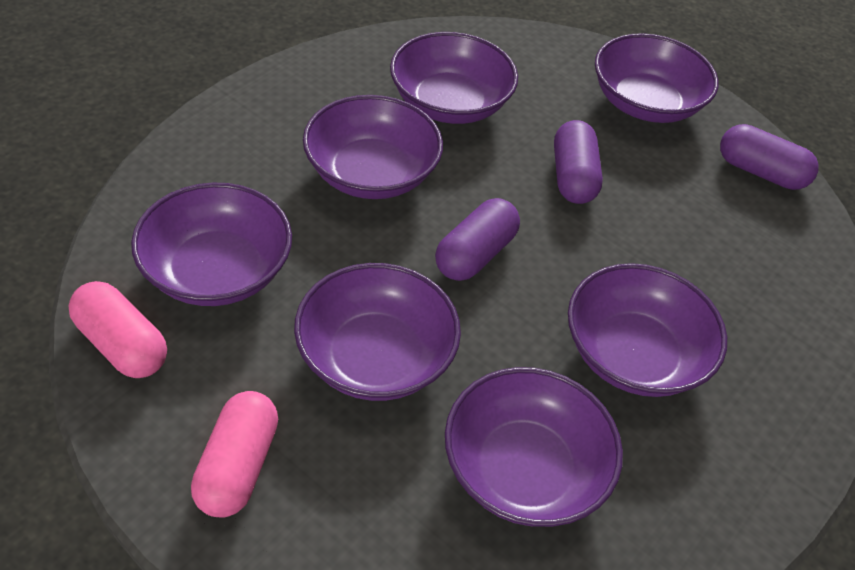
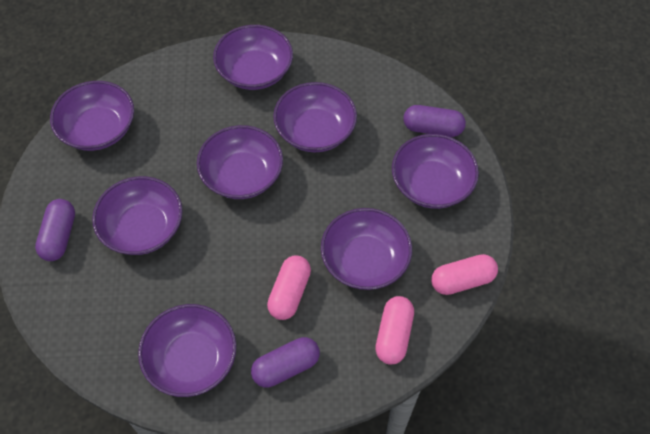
pink capsule: 2 -> 3
purple bowl: 7 -> 8

